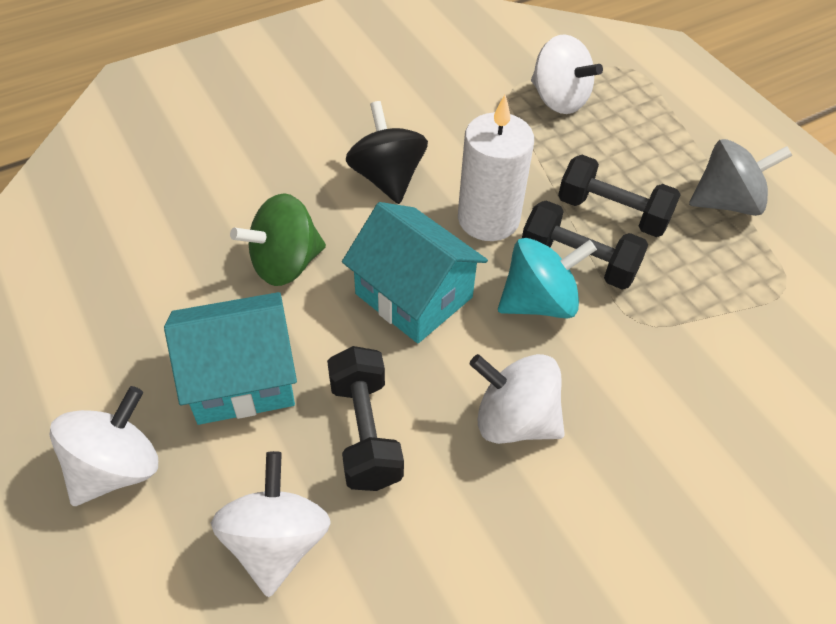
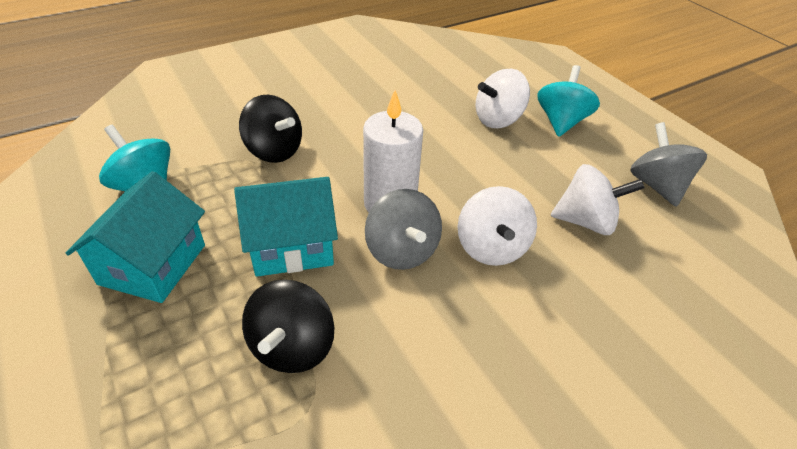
black dumbbell: 3 -> 0
black spinning top: 1 -> 2
green spinning top: 1 -> 0
grey spinning top: 1 -> 2
turquoise spinning top: 1 -> 2
white spinning top: 4 -> 3

